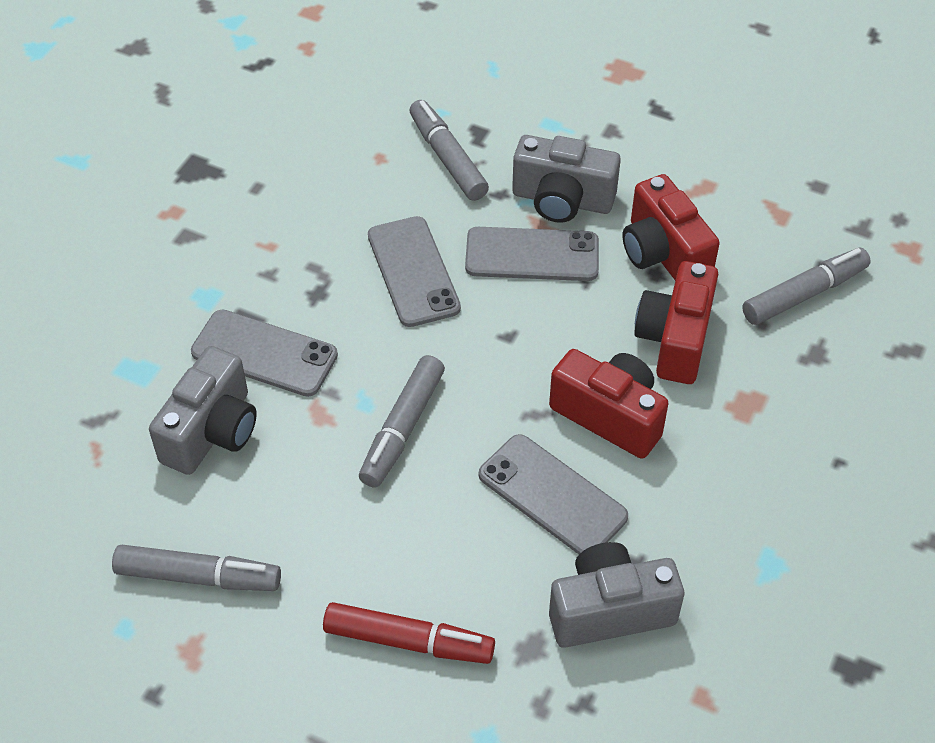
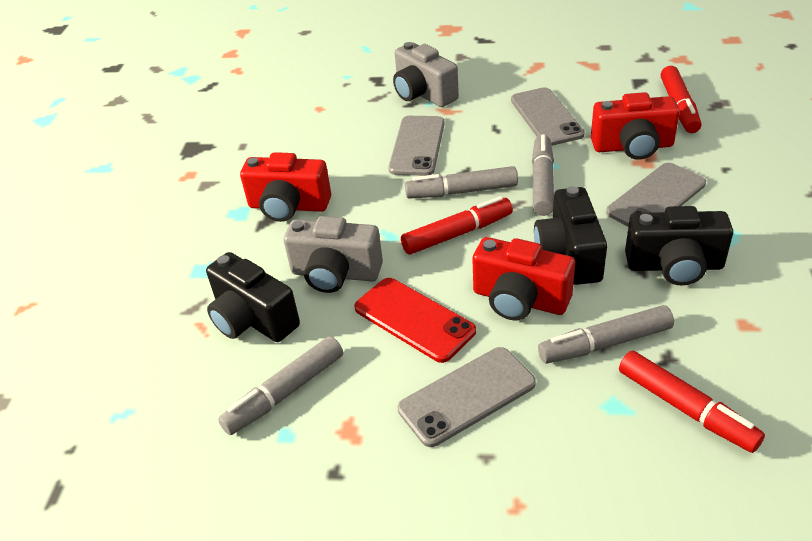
black camera: 0 -> 3
grey camera: 3 -> 2
red marker: 1 -> 3
red phone: 0 -> 1

